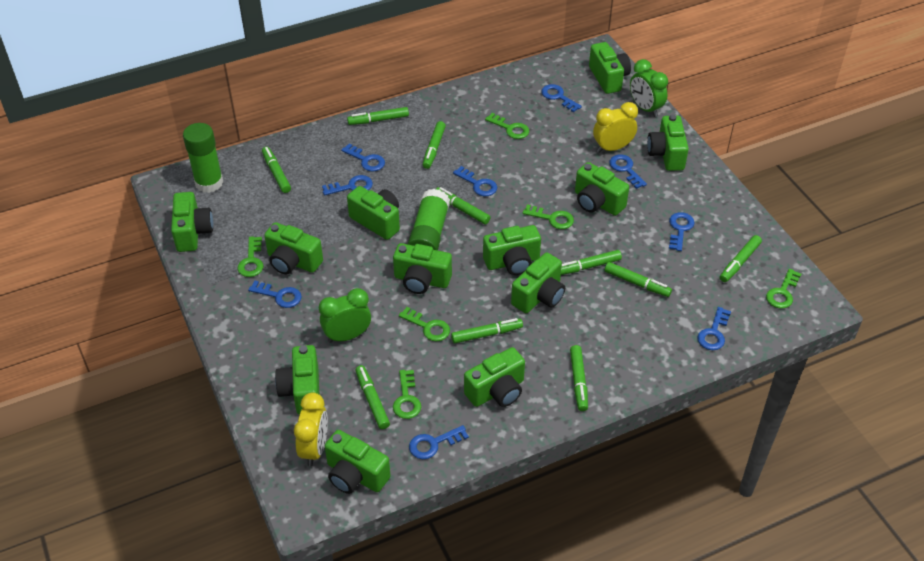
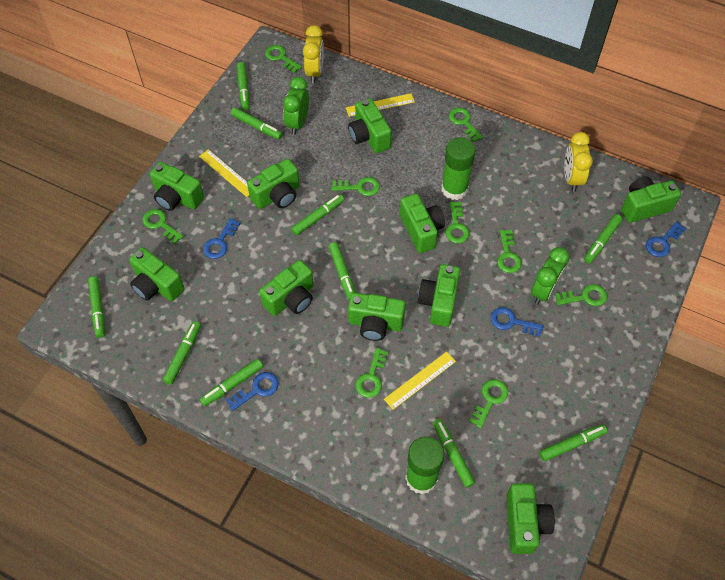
blue key: 9 -> 4
green camera: 12 -> 10
green key: 6 -> 9
yellow ruler: 0 -> 3

